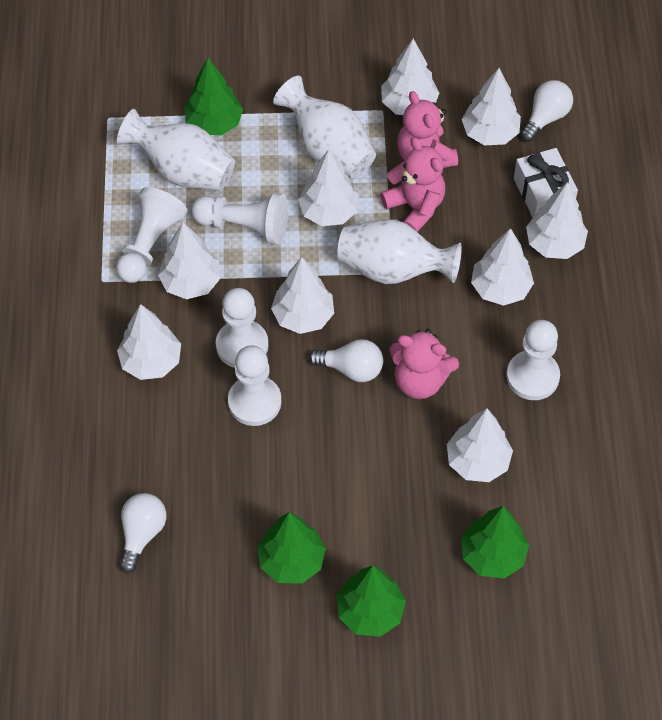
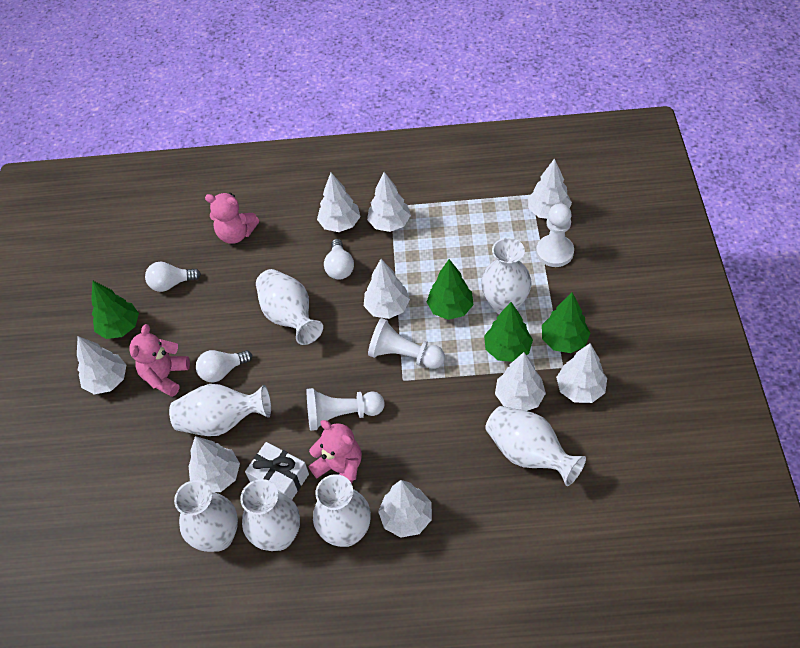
white pawn: 5 -> 3
white vase: 3 -> 7

